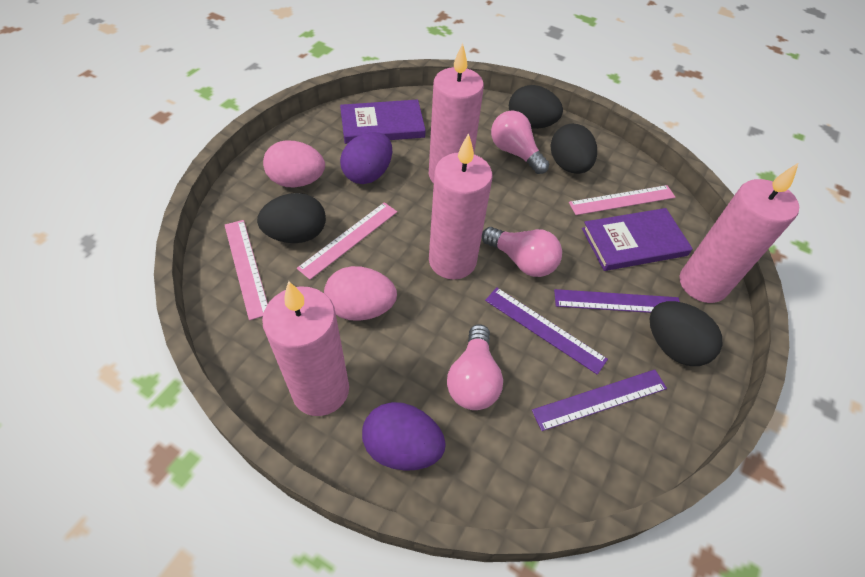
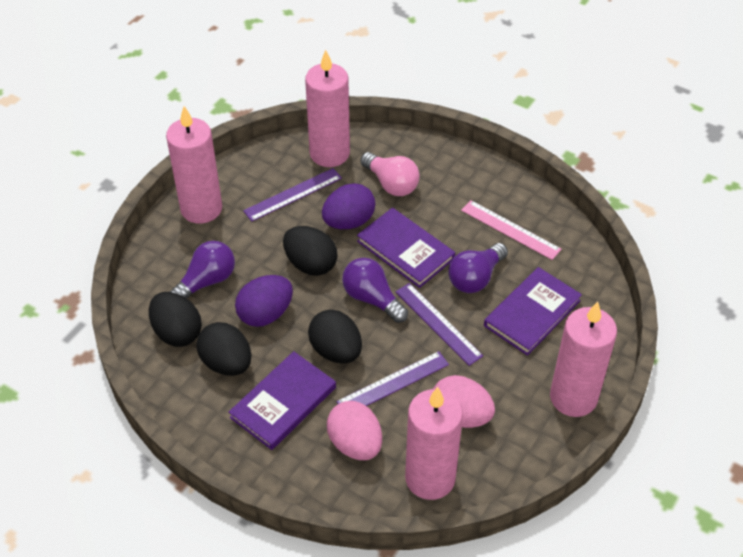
pink light bulb: 3 -> 1
pink ruler: 3 -> 1
purple book: 2 -> 3
purple light bulb: 0 -> 3

